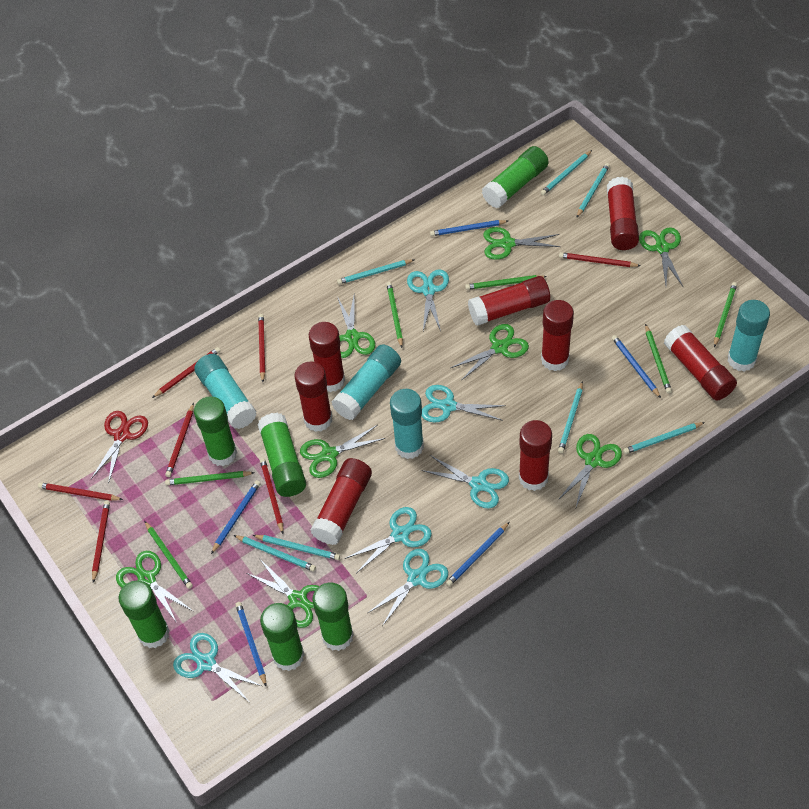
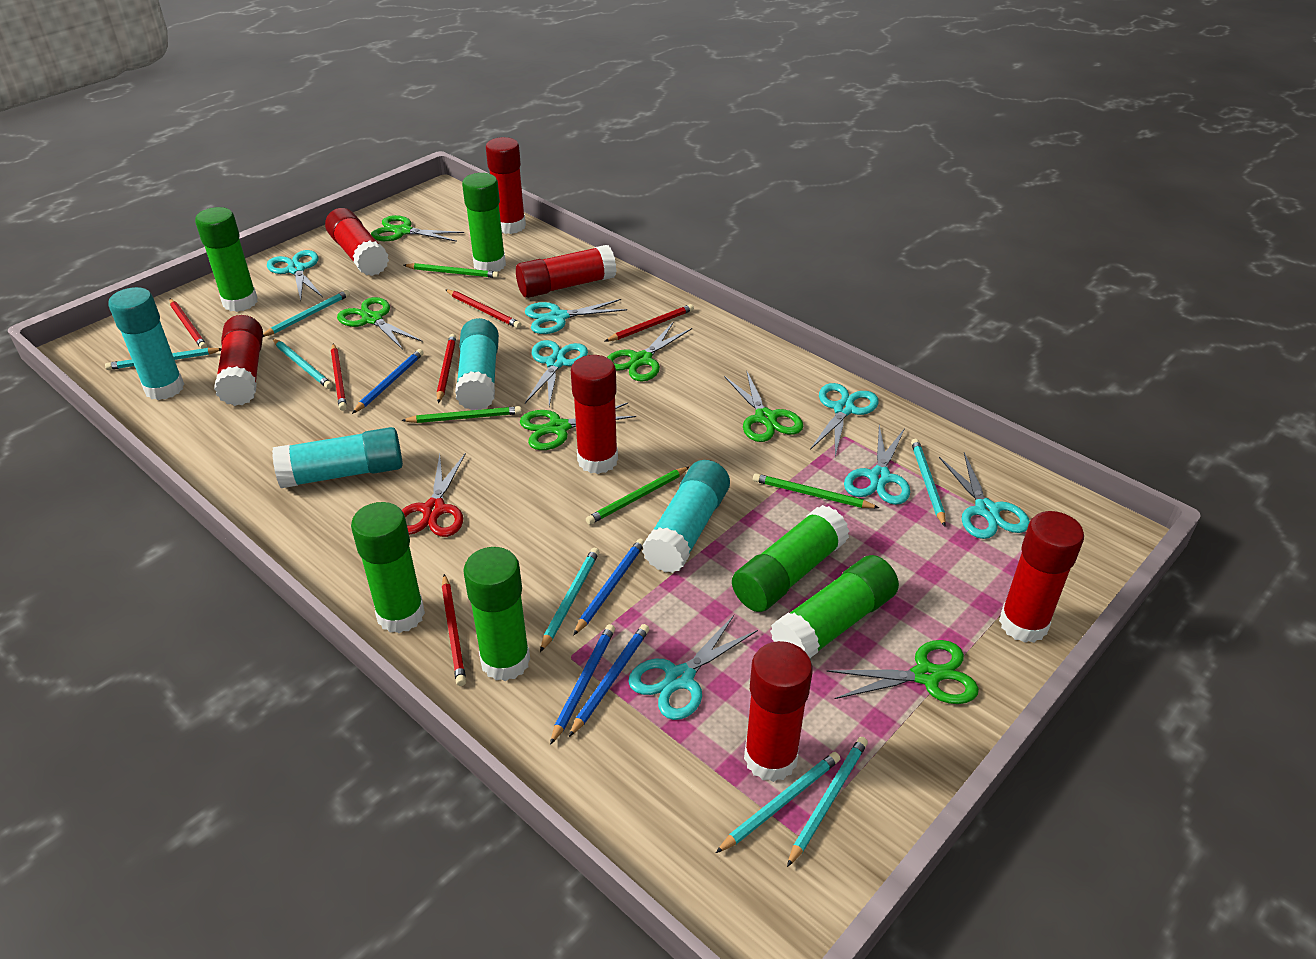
blue pencil: 5 -> 4
green pencil: 6 -> 4
green scissors: 8 -> 6
red glue stick: 8 -> 7
red pencil: 7 -> 6
turquoise scissors: 6 -> 7

